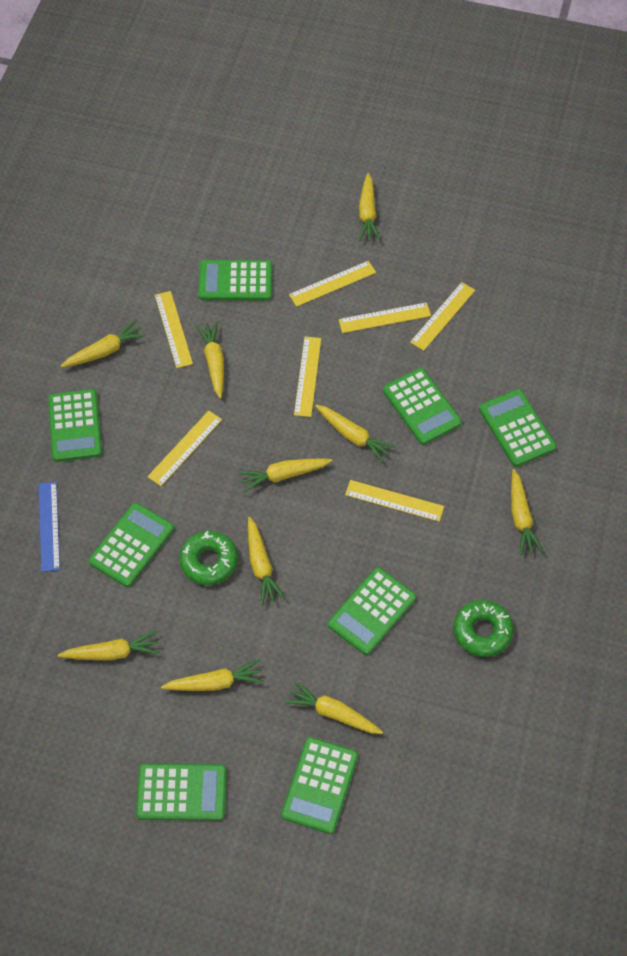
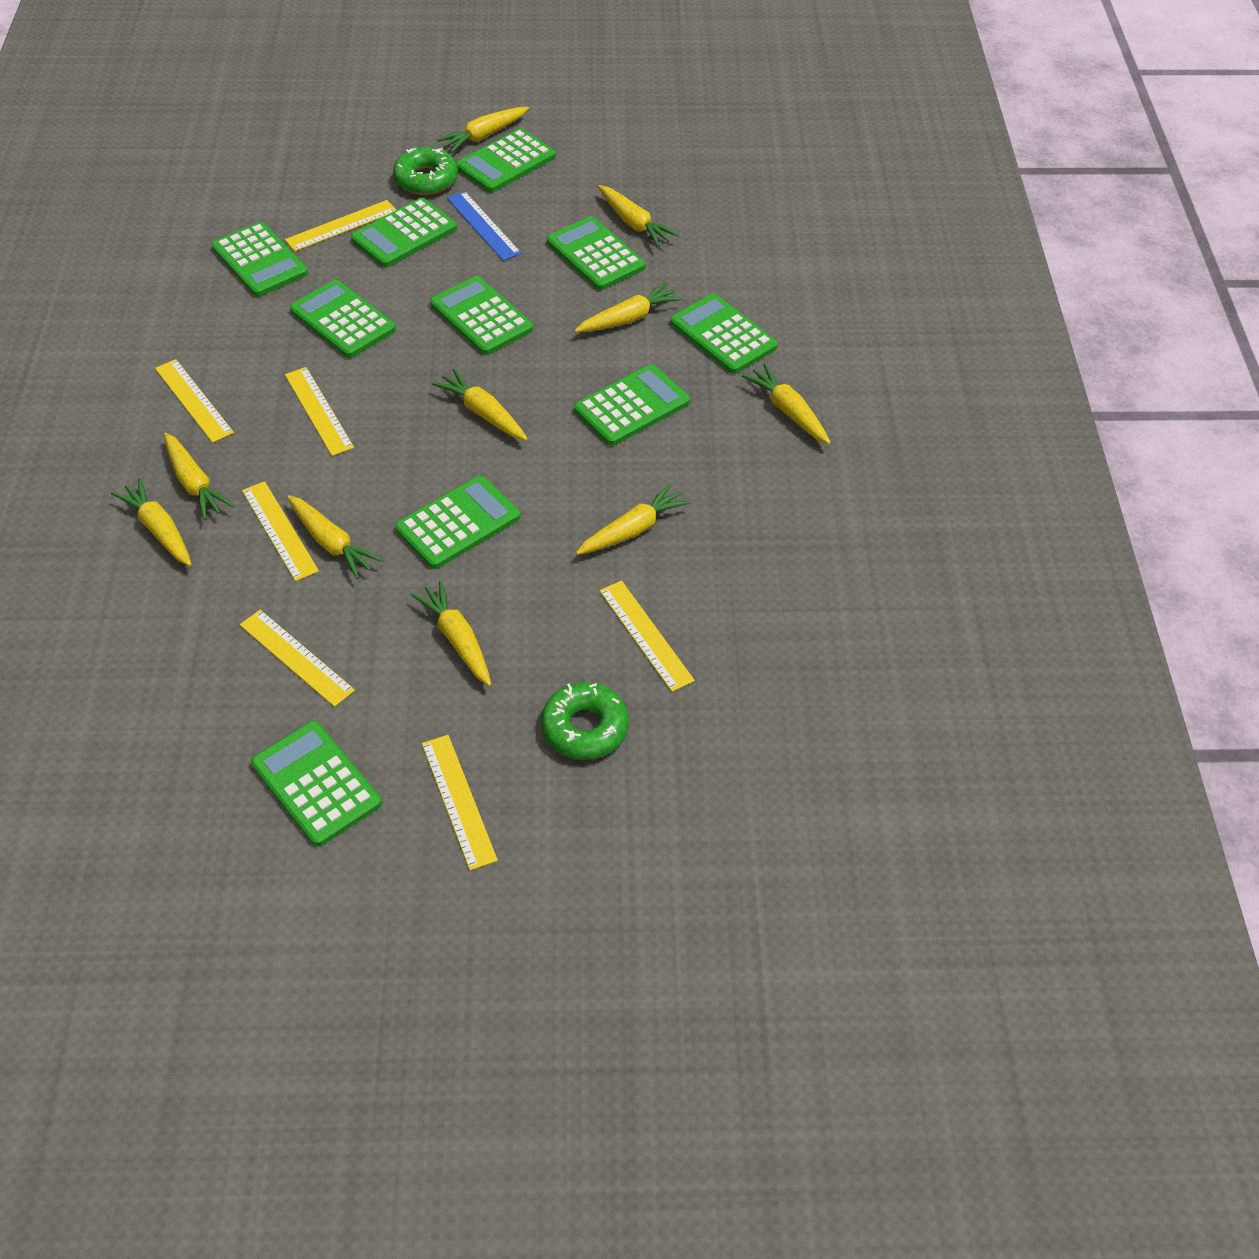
green calculator: 8 -> 10

